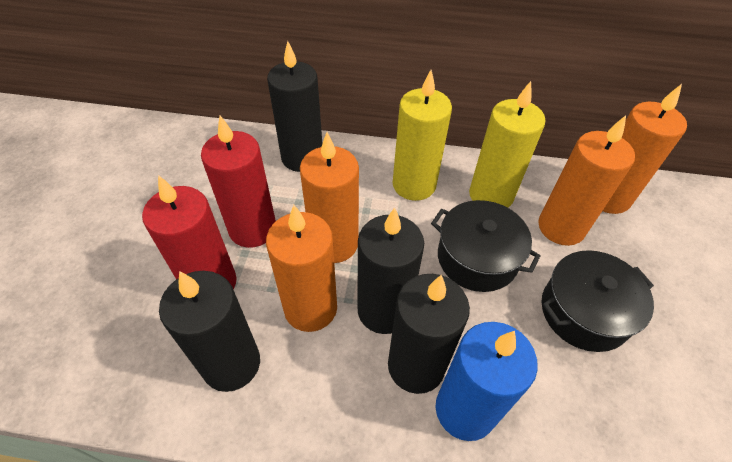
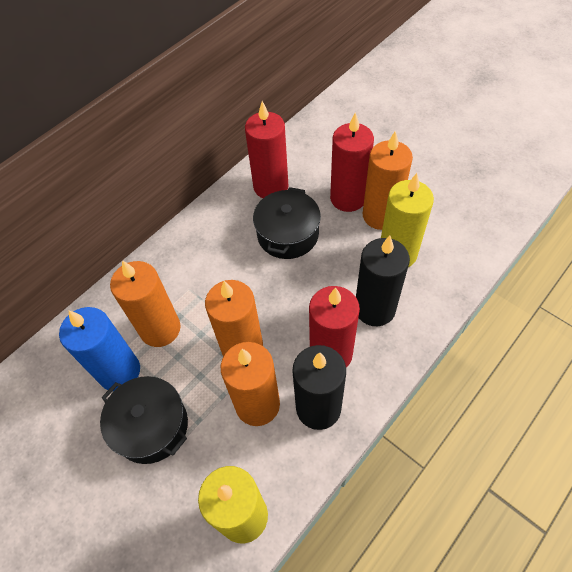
black candle: 4 -> 2
red candle: 2 -> 3

